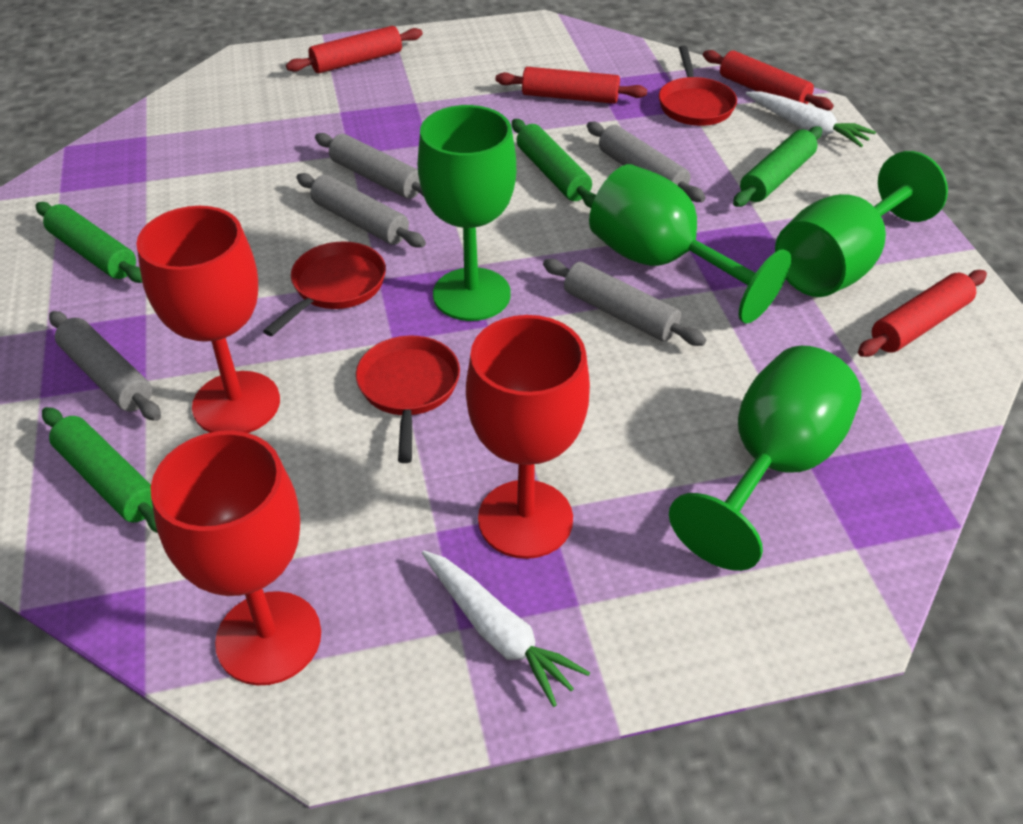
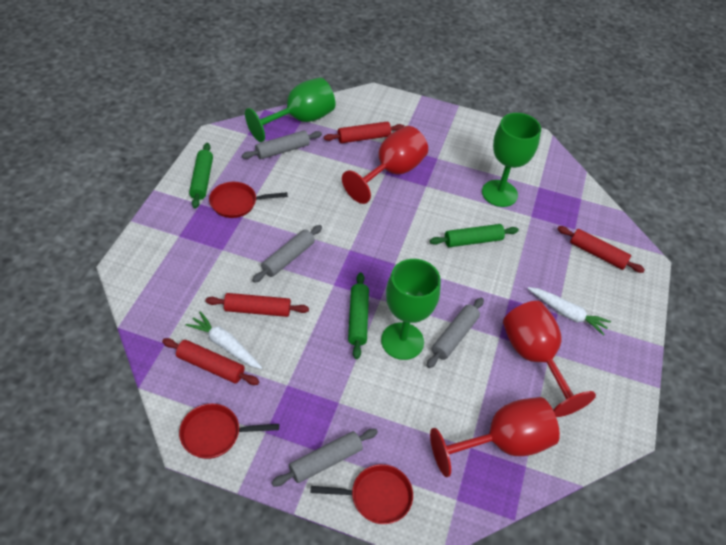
green goblet: 4 -> 3
green rolling pin: 4 -> 3
grey rolling pin: 5 -> 4

